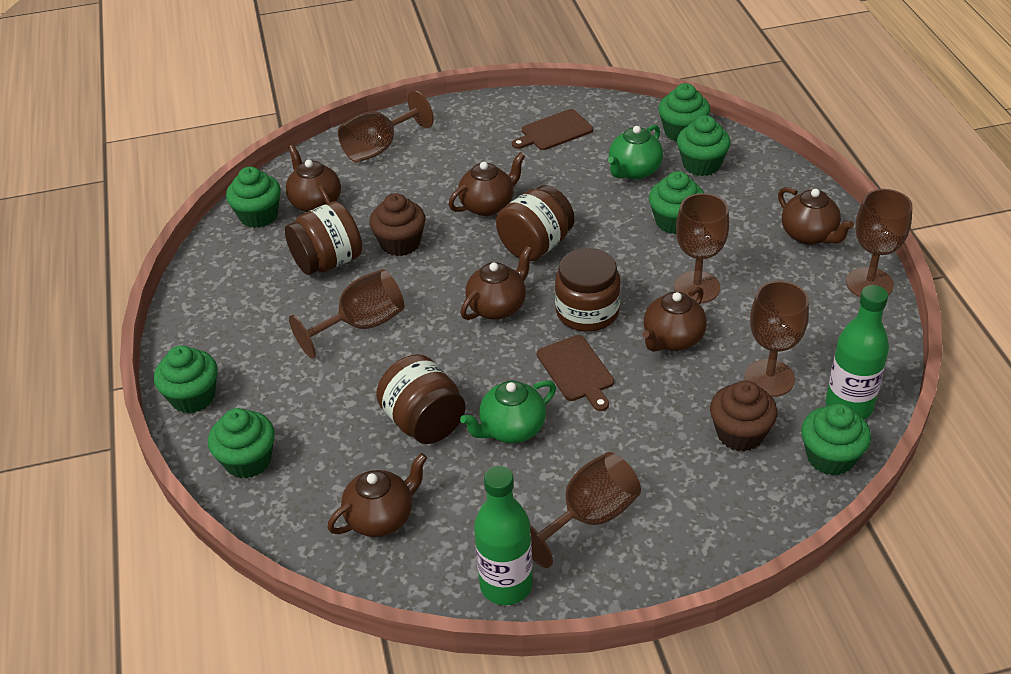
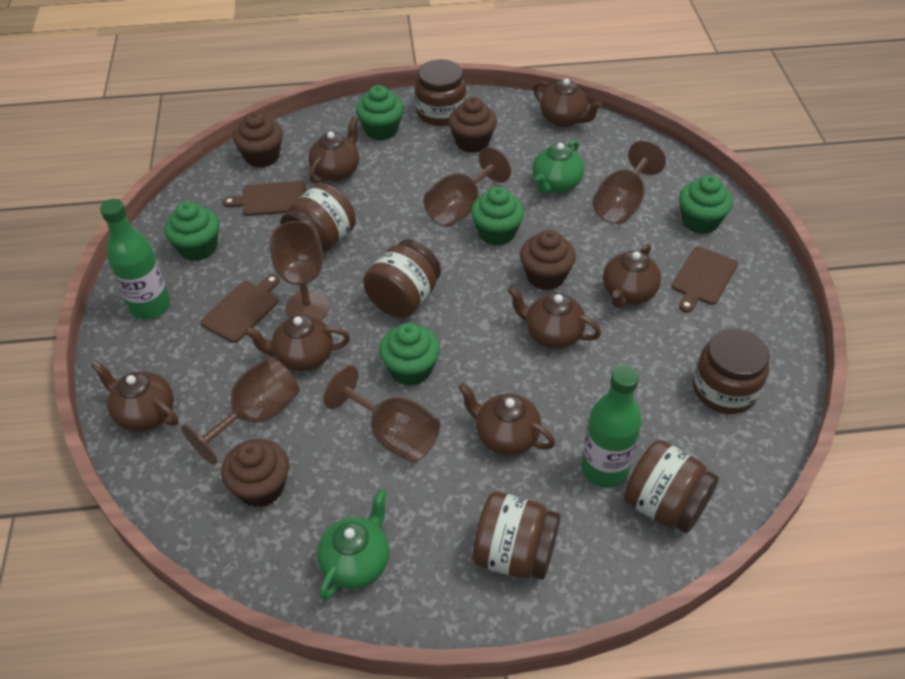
brown cupcake: 2 -> 4
brown cutting board: 2 -> 3
brown goblet: 6 -> 5
brown jar: 4 -> 6
brown teapot: 6 -> 7
green cupcake: 7 -> 5

